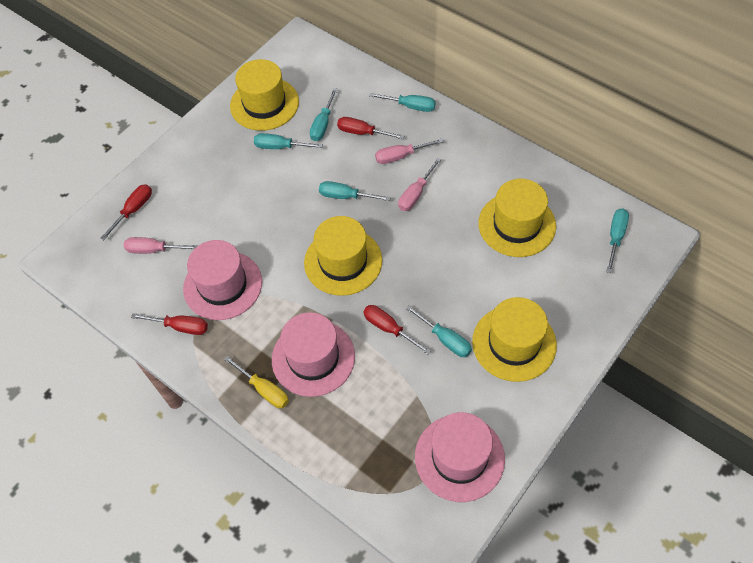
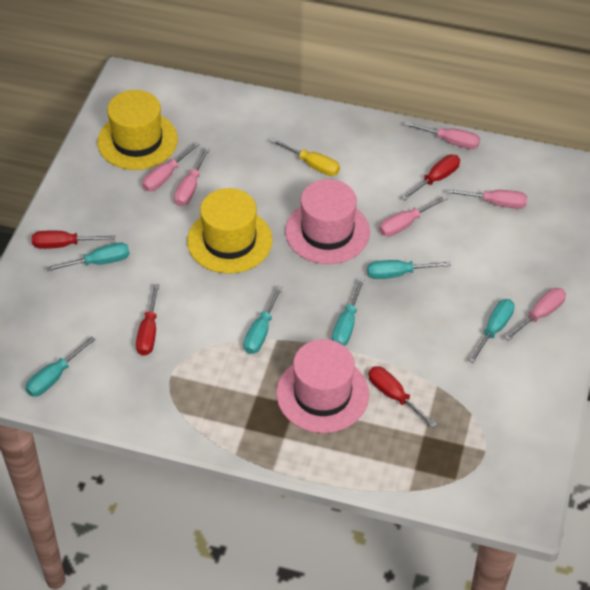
pink hat: 3 -> 2
pink screwdriver: 3 -> 6
yellow hat: 4 -> 2

